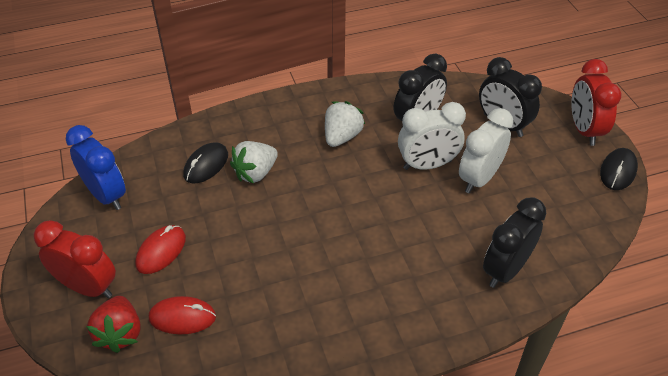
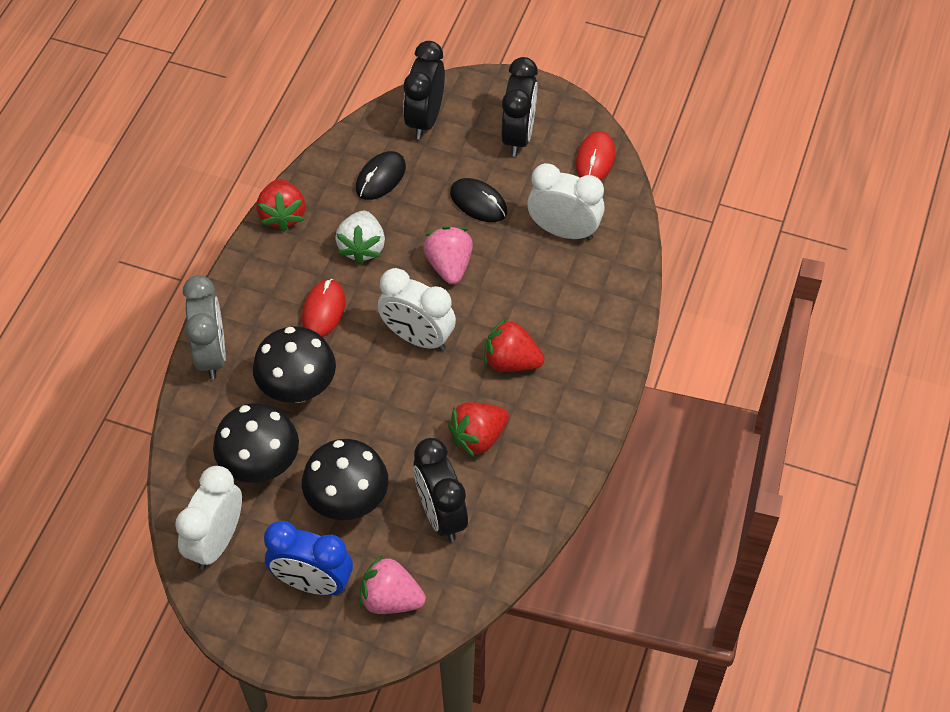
black mushroom: 0 -> 3
grey clock: 0 -> 1
pink strawberry: 0 -> 2
red clock: 2 -> 0
red strawberry: 1 -> 3
white clock: 2 -> 3
white strawberry: 2 -> 1

